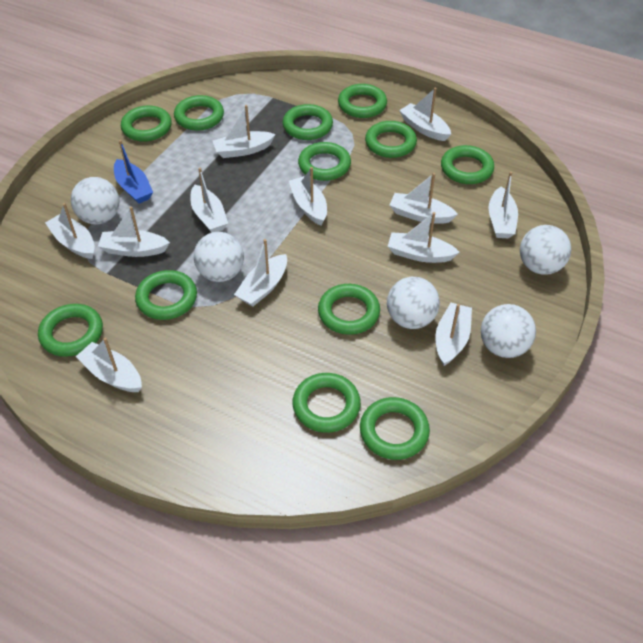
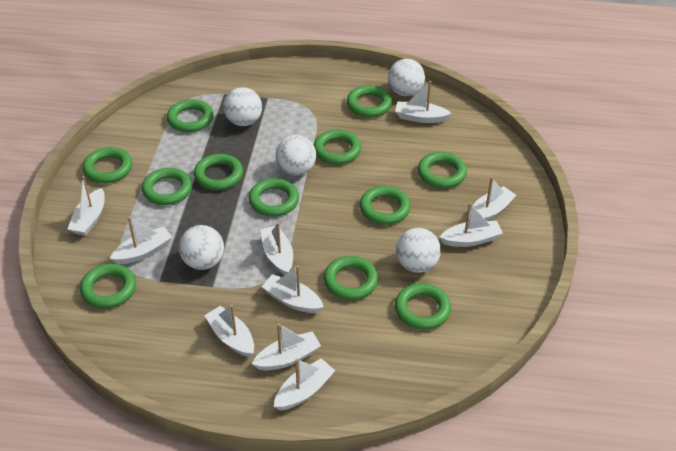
blue boat: 1 -> 0
white boat: 12 -> 10

